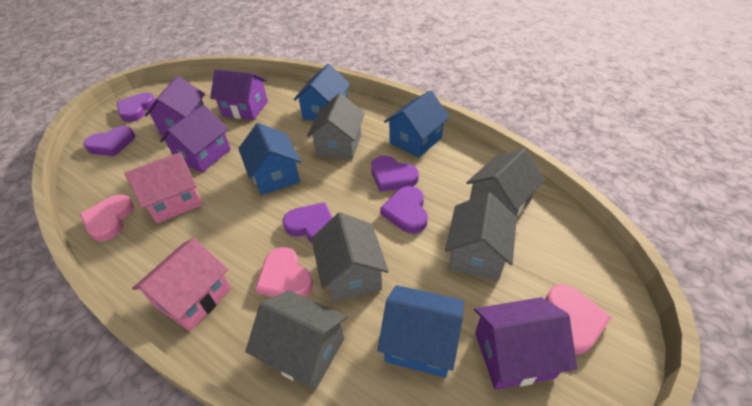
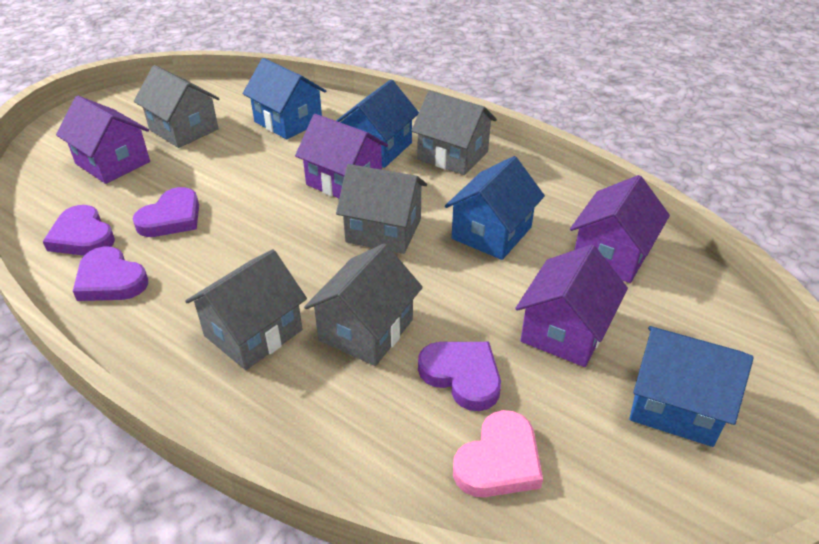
pink heart: 3 -> 1
pink house: 2 -> 0
purple heart: 5 -> 4

